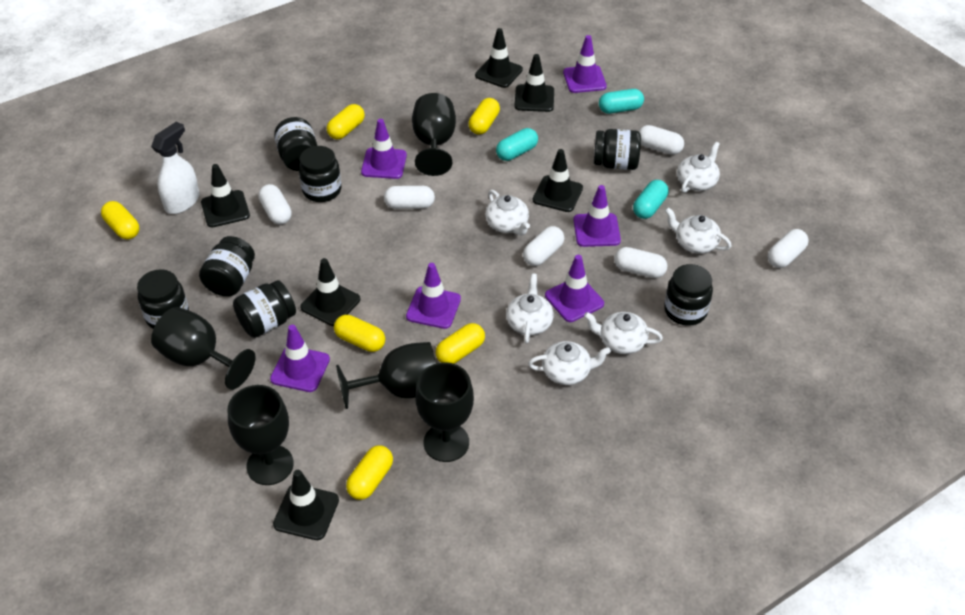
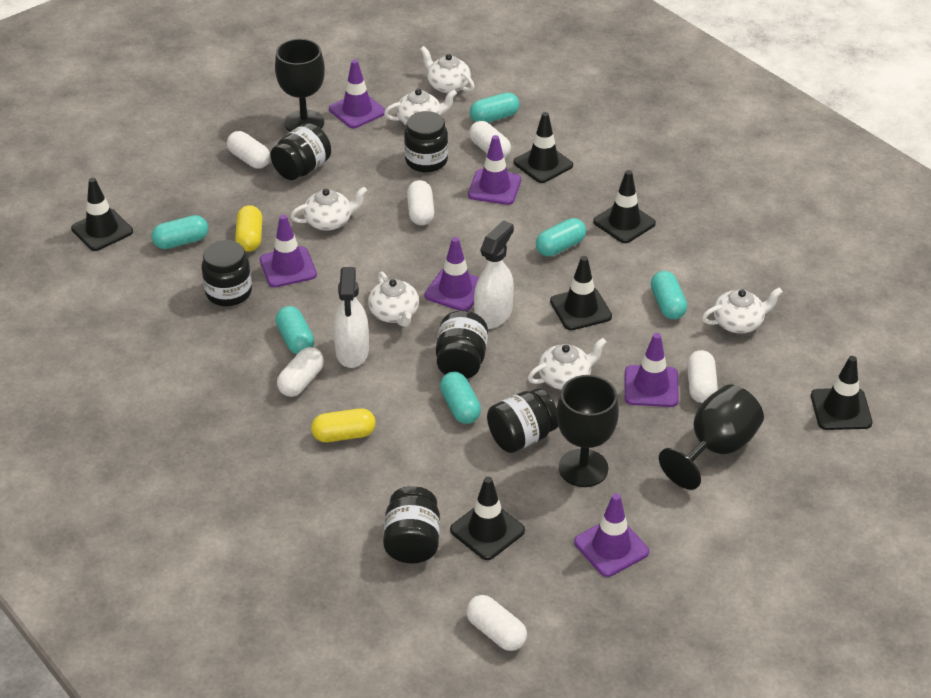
black goblet: 5 -> 3
black jar: 7 -> 6
turquoise capsule: 3 -> 6
white spray bottle: 1 -> 2
yellow capsule: 6 -> 2

